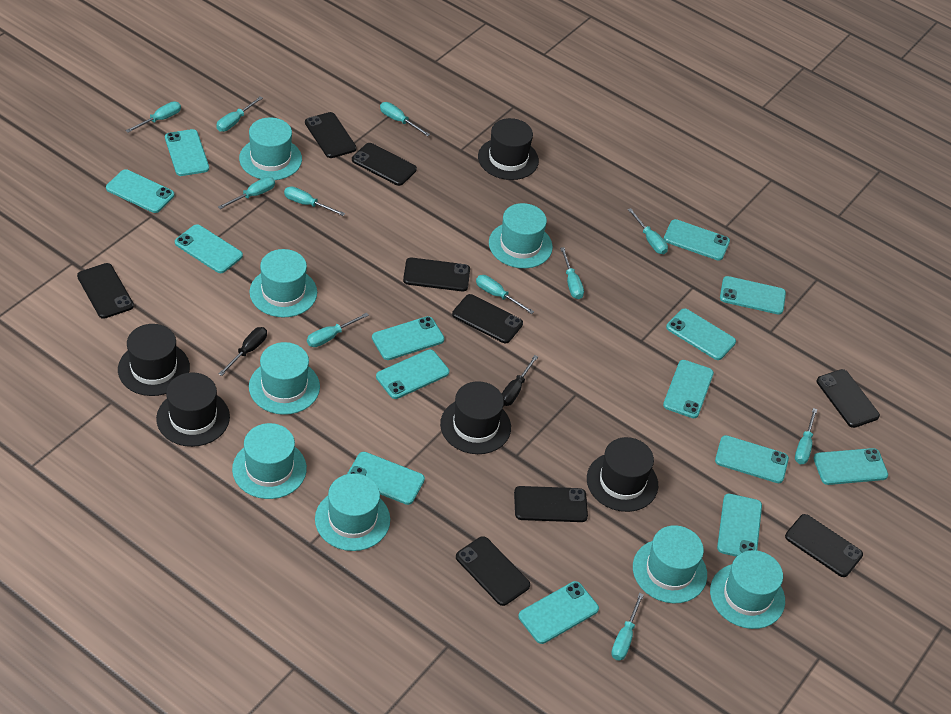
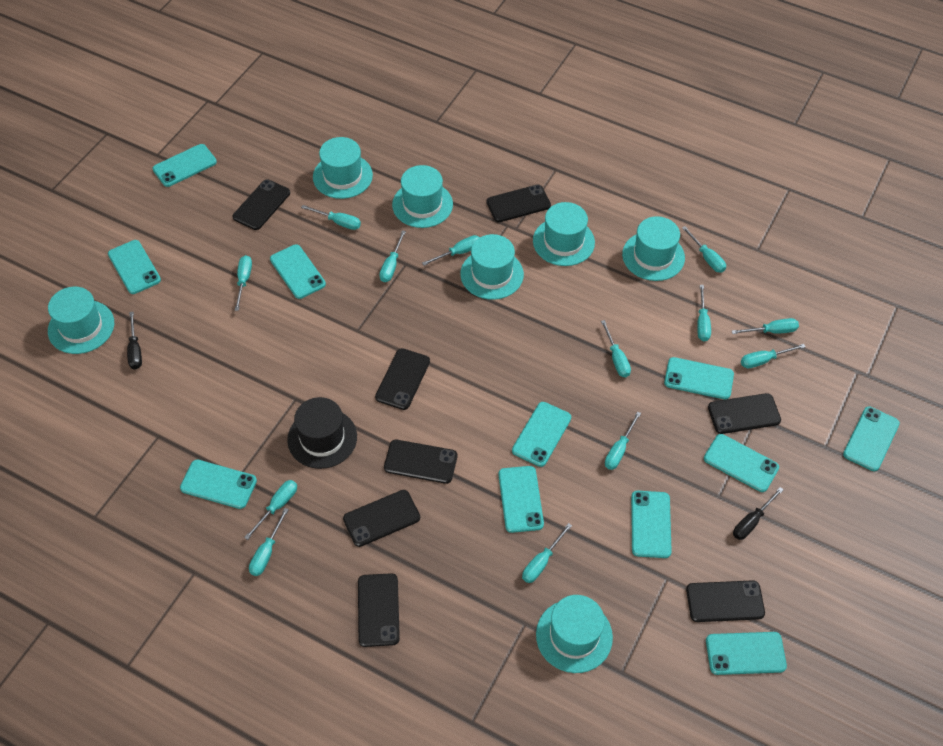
black hat: 5 -> 1
black phone: 9 -> 8
turquoise hat: 8 -> 7
turquoise phone: 14 -> 11
turquoise screwdriver: 11 -> 13

